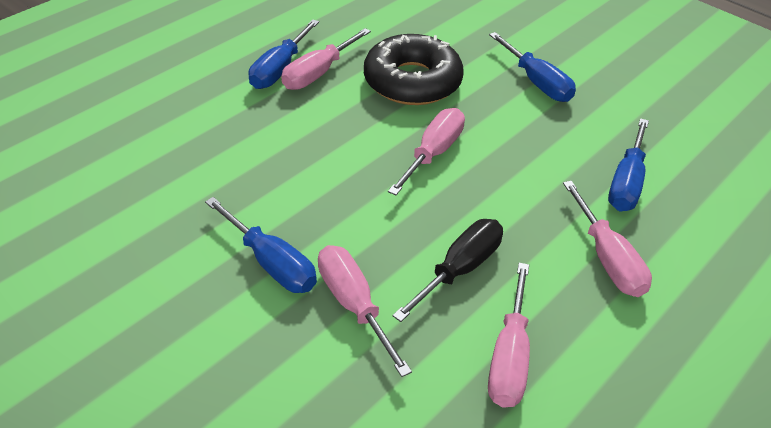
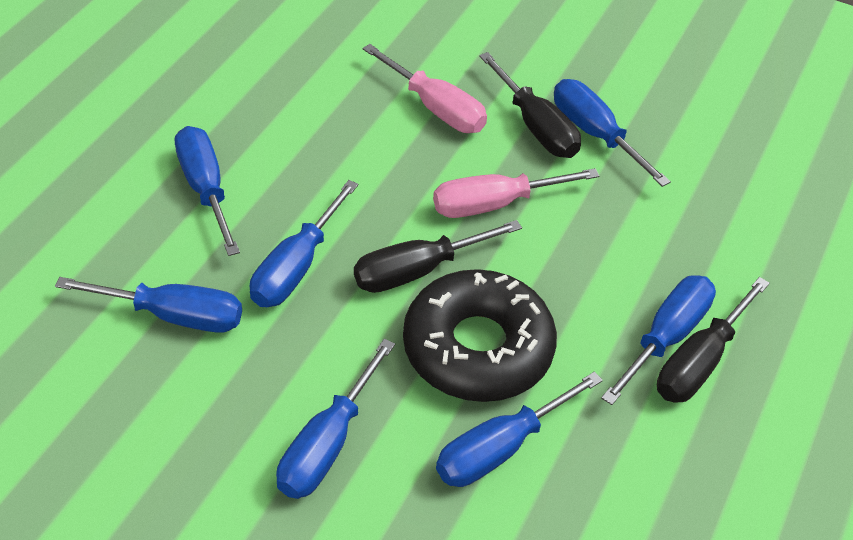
black screwdriver: 1 -> 3
blue screwdriver: 4 -> 7
pink screwdriver: 5 -> 2

